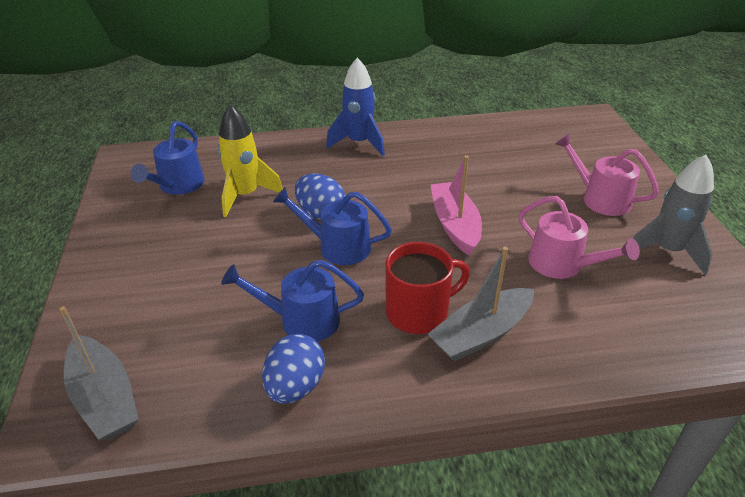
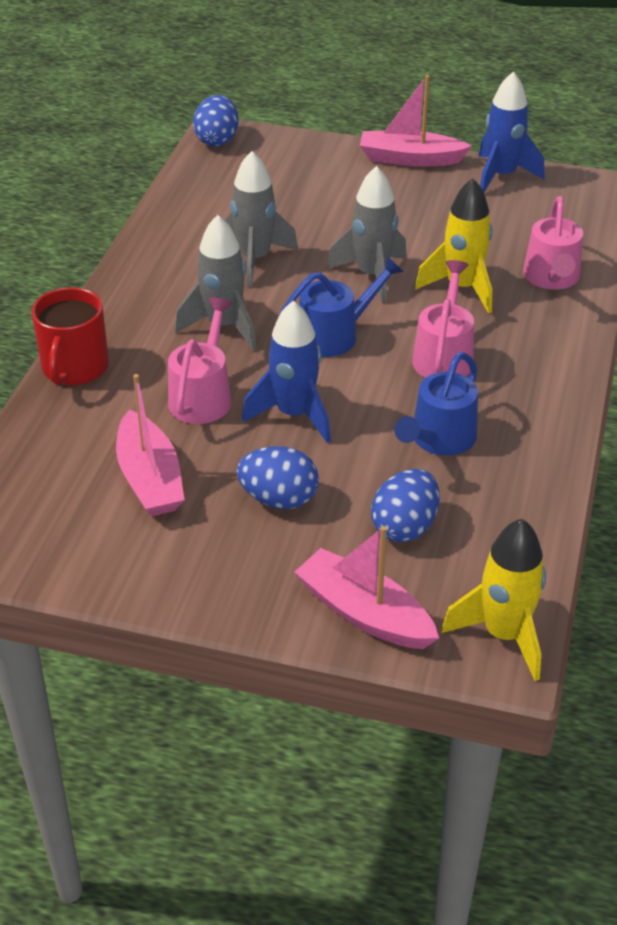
blue egg: 2 -> 3
blue rocket: 1 -> 2
blue watering can: 3 -> 2
grey boat: 2 -> 0
grey rocket: 1 -> 3
pink boat: 1 -> 3
pink watering can: 2 -> 3
yellow rocket: 1 -> 2

